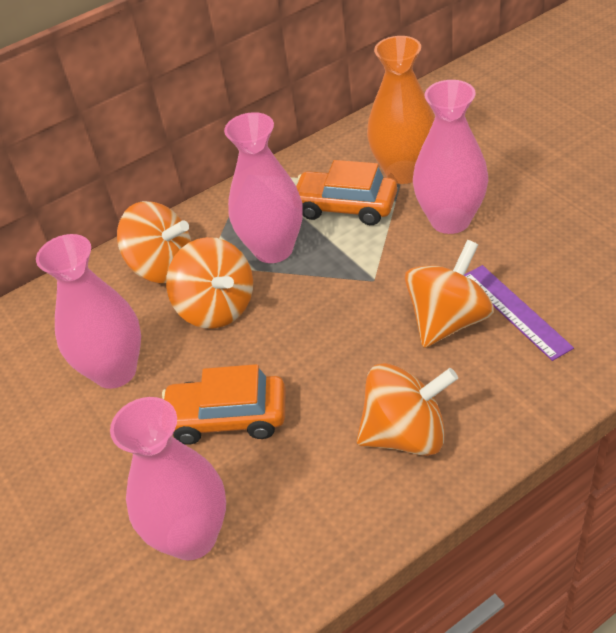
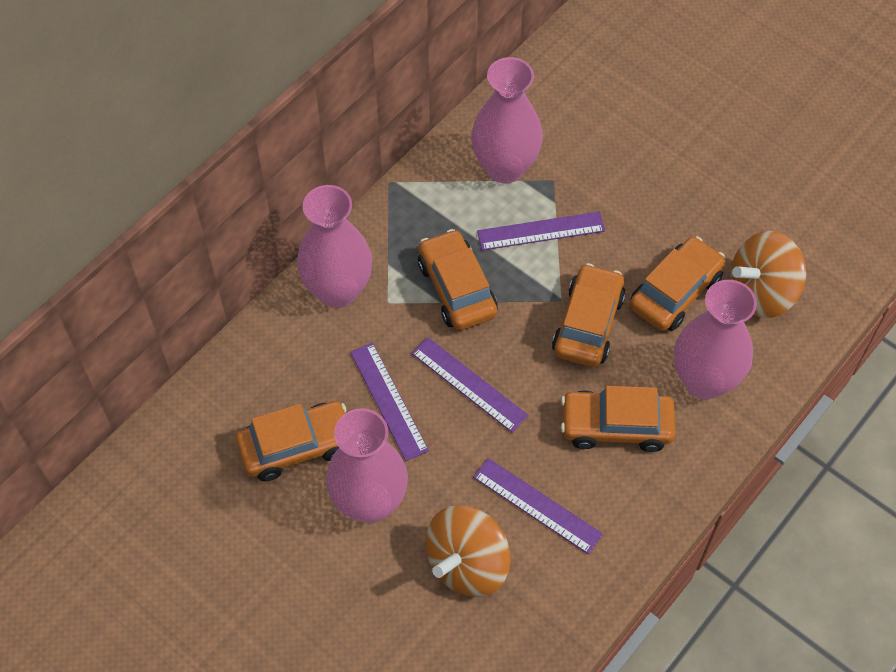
orange car: 2 -> 5
orange spinning top: 4 -> 2
orange vase: 1 -> 0
purple ruler: 1 -> 4

